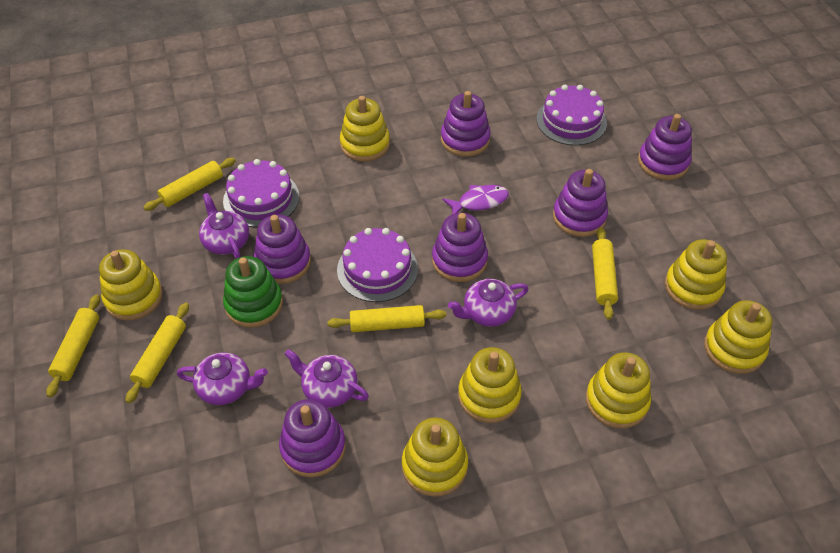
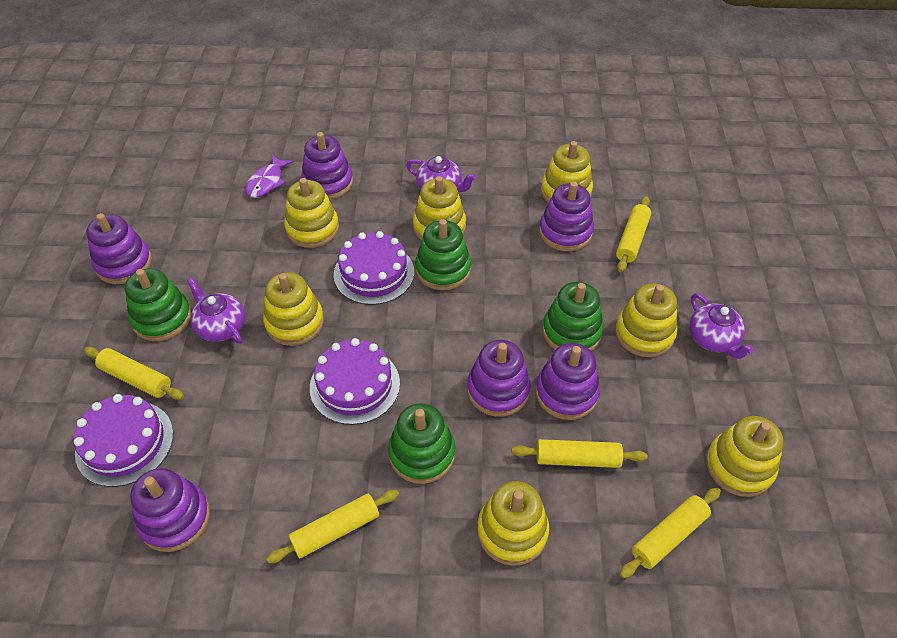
green stacking toy: 1 -> 4
purple teapot: 4 -> 3

